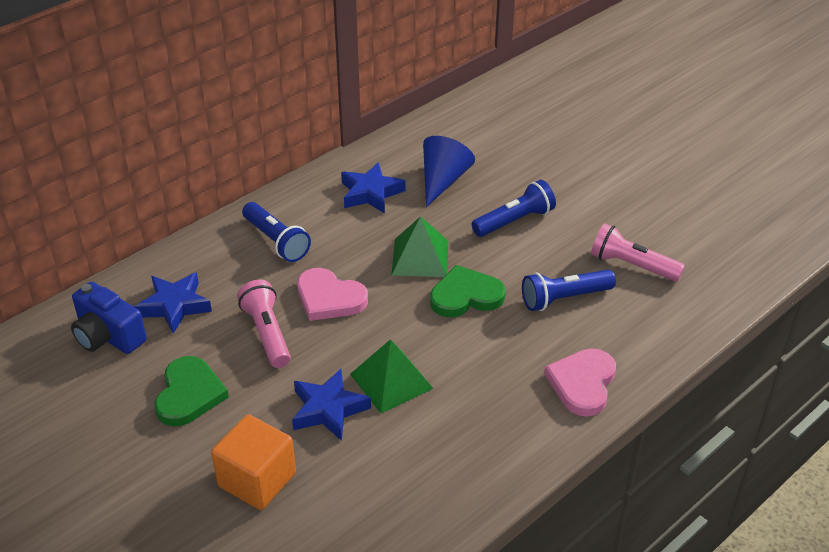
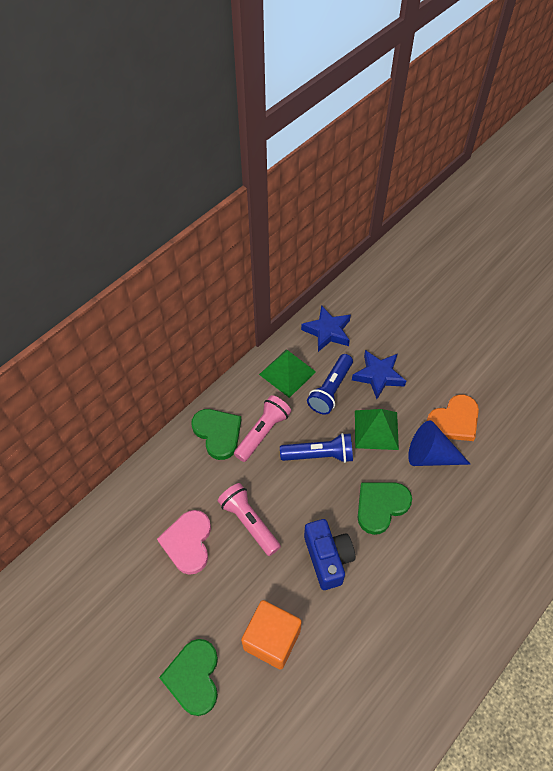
blue flashlight: 3 -> 2
blue star: 3 -> 2
green heart: 2 -> 3
orange heart: 0 -> 1
pink heart: 2 -> 1

